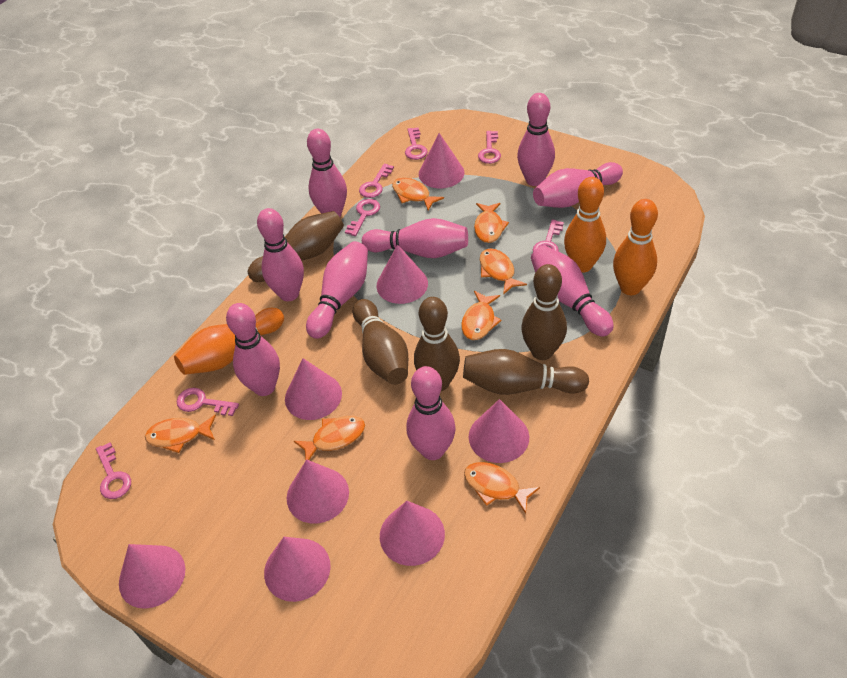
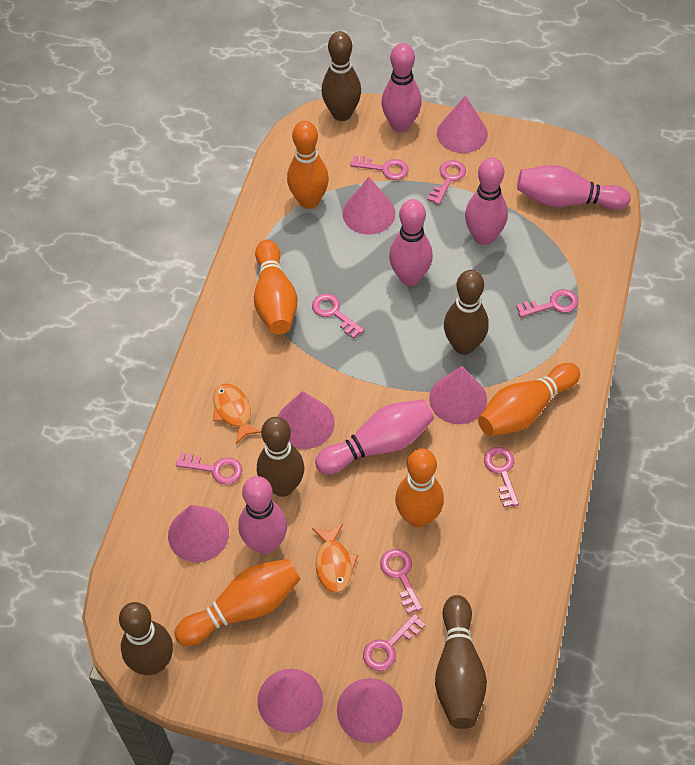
orange bowling pin: 3 -> 5
orange fish: 7 -> 2
pink bowling pin: 9 -> 6
pink cone: 8 -> 7
pink key: 7 -> 8

